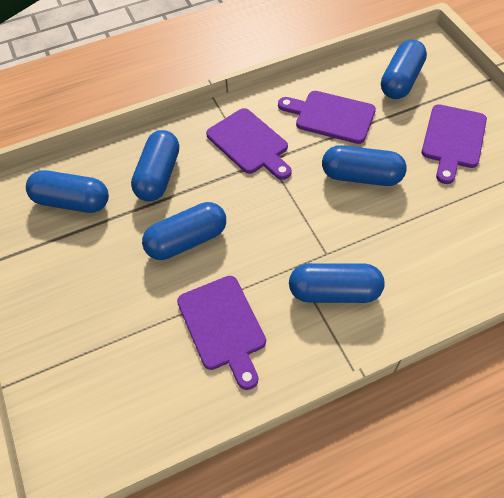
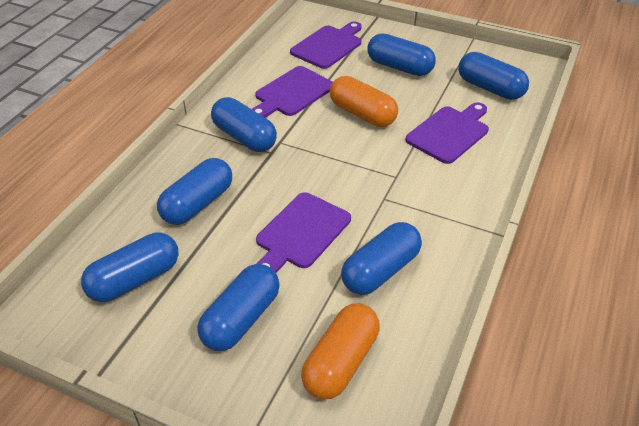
blue capsule: 6 -> 7
orange capsule: 0 -> 2

